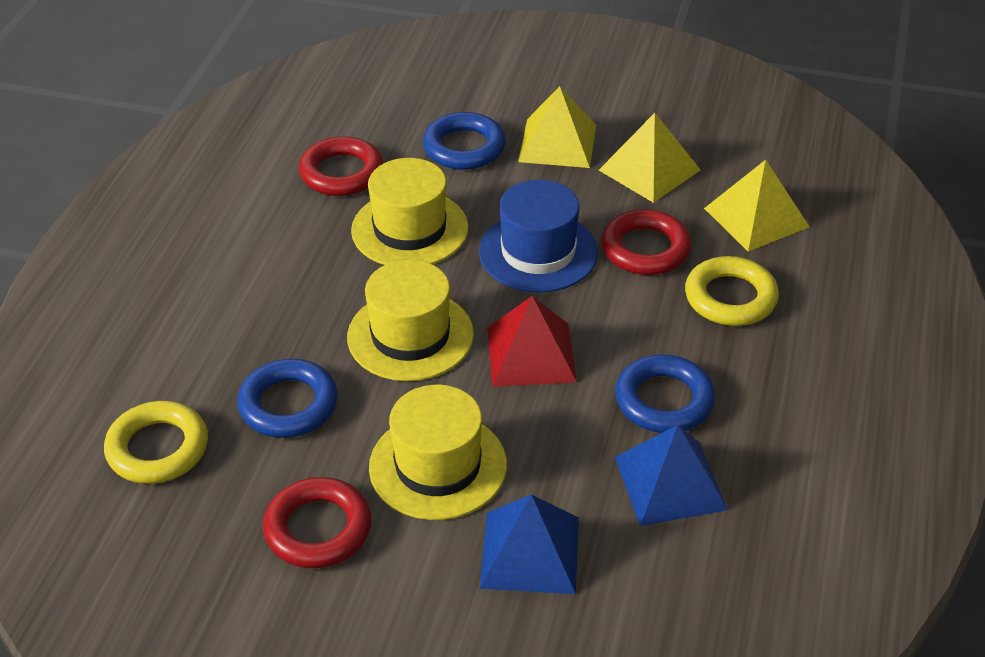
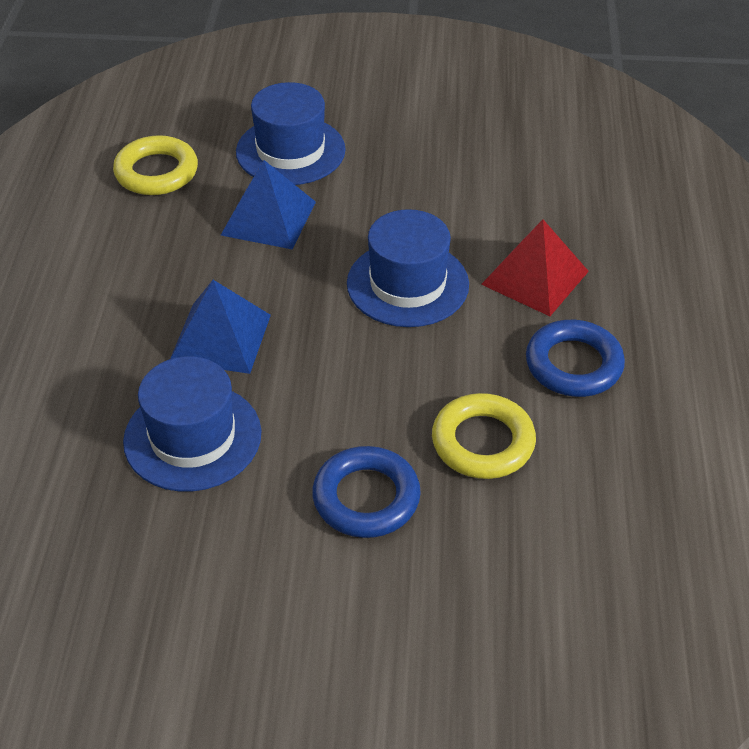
blue hat: 1 -> 3
blue ring: 3 -> 2
red ring: 3 -> 0
yellow hat: 3 -> 0
yellow pyramid: 3 -> 0

